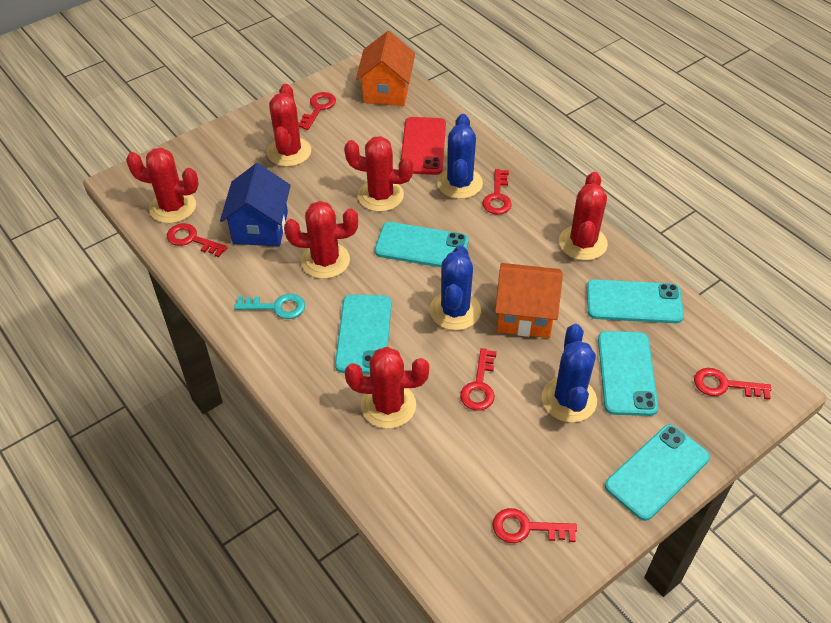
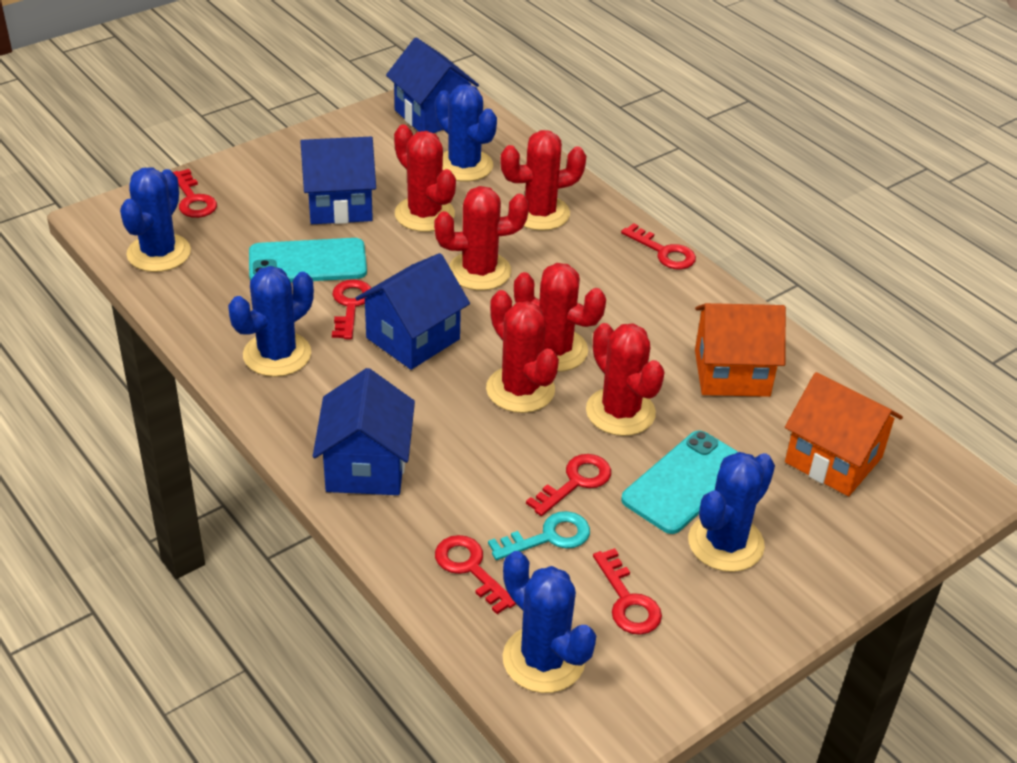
blue cactus: 3 -> 5
blue house: 1 -> 4
red phone: 1 -> 0
turquoise phone: 5 -> 2

